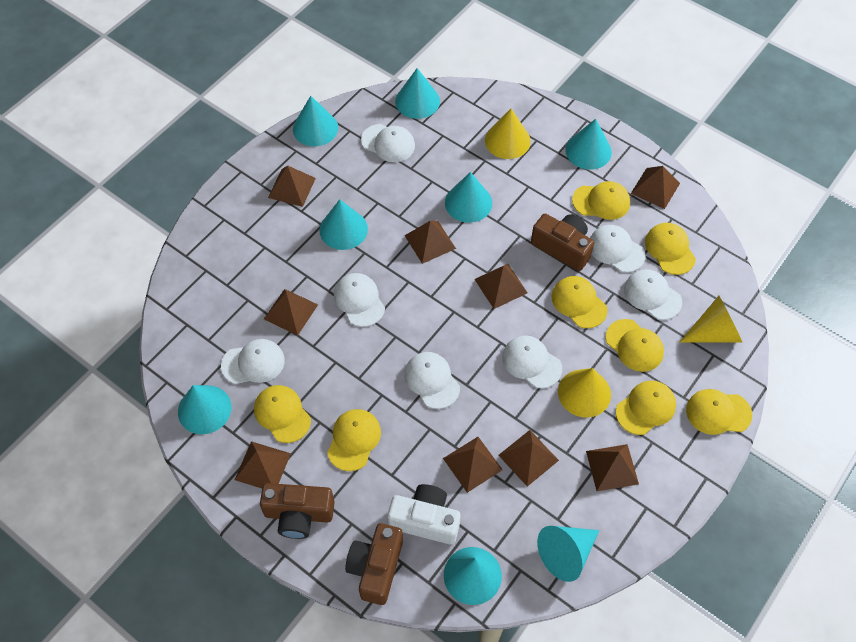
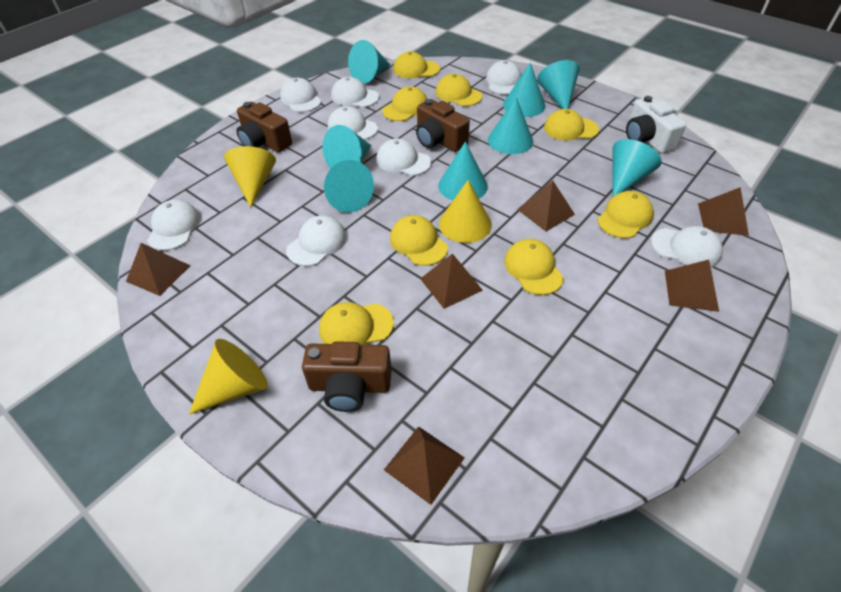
brown pyramid: 9 -> 6
white cap: 7 -> 8

